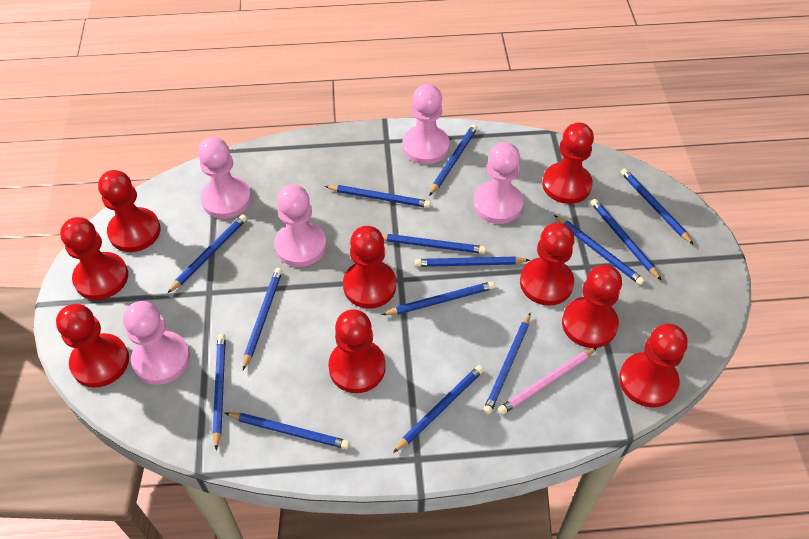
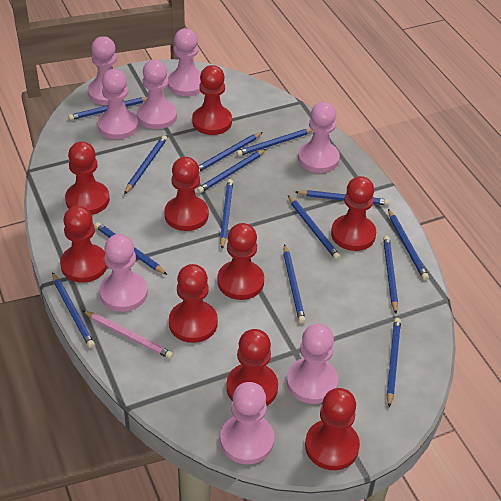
pink pawn: 5 -> 8

